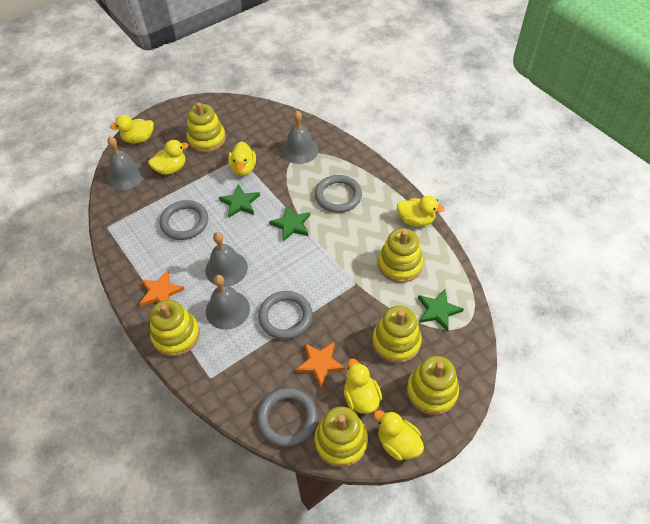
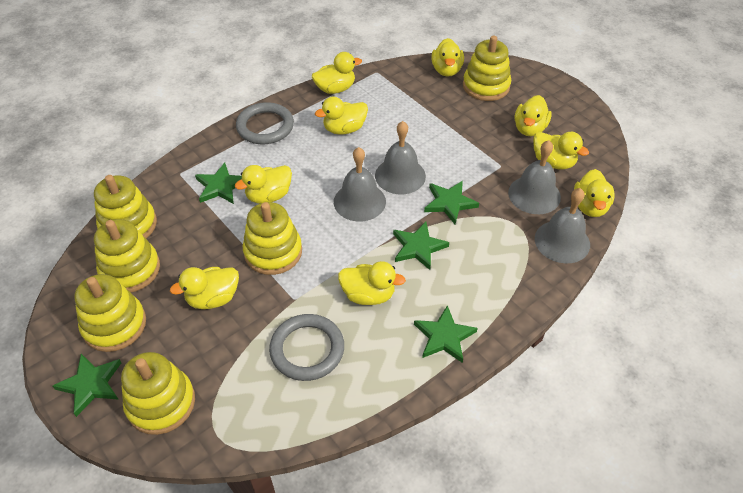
green star: 3 -> 5
grey ring: 4 -> 2
orange star: 2 -> 0
yellow duck: 6 -> 9

